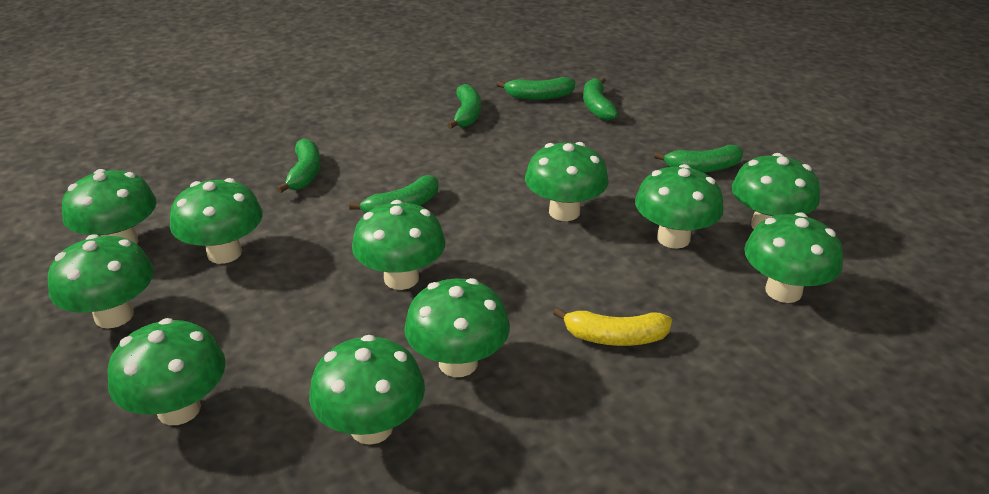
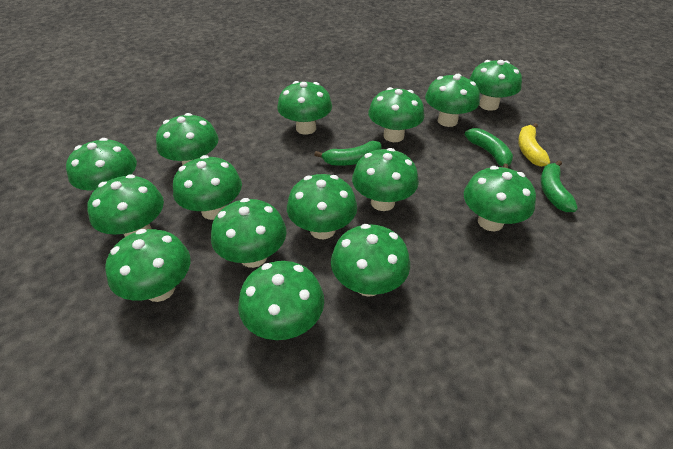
green banana: 6 -> 3
green mushroom: 11 -> 15

